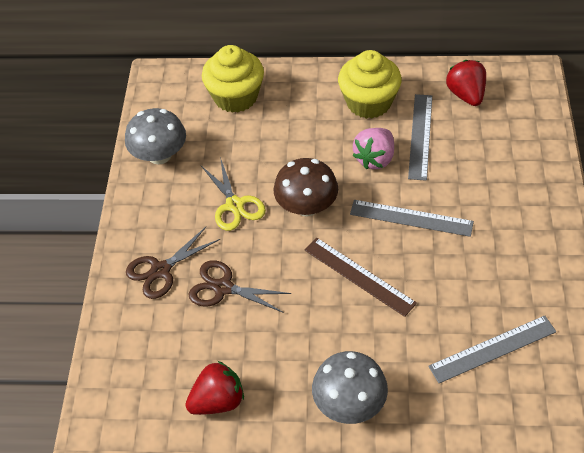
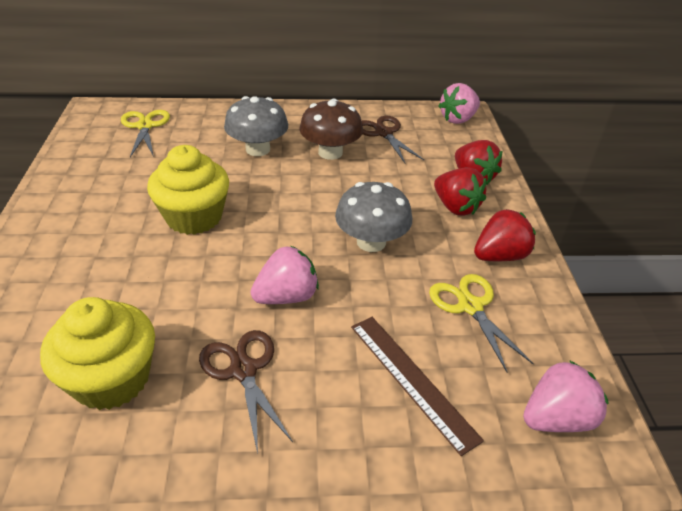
grey ruler: 3 -> 0
pink strawberry: 1 -> 3
red strawberry: 2 -> 3
yellow scissors: 1 -> 2

